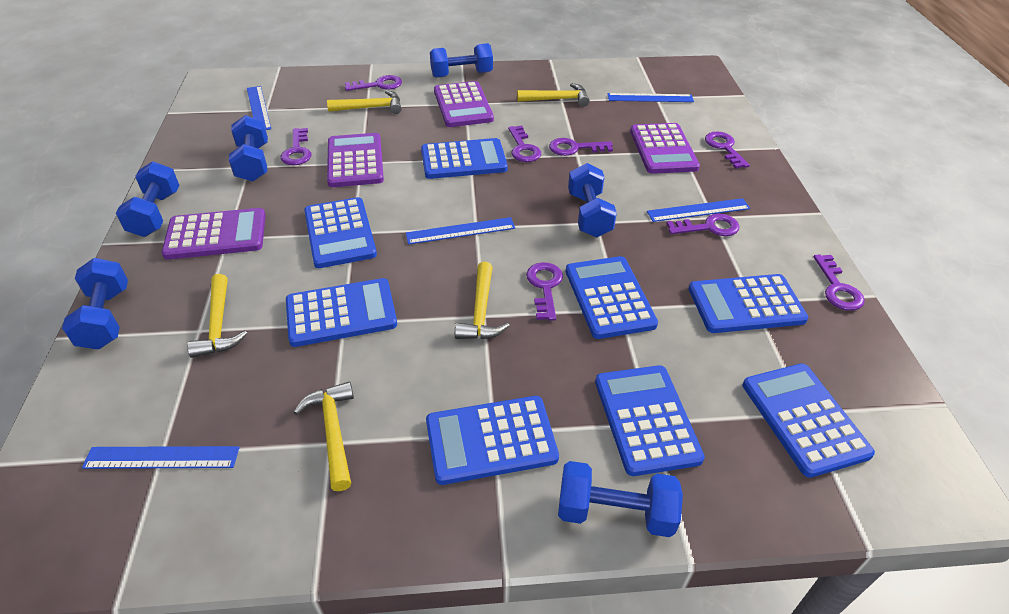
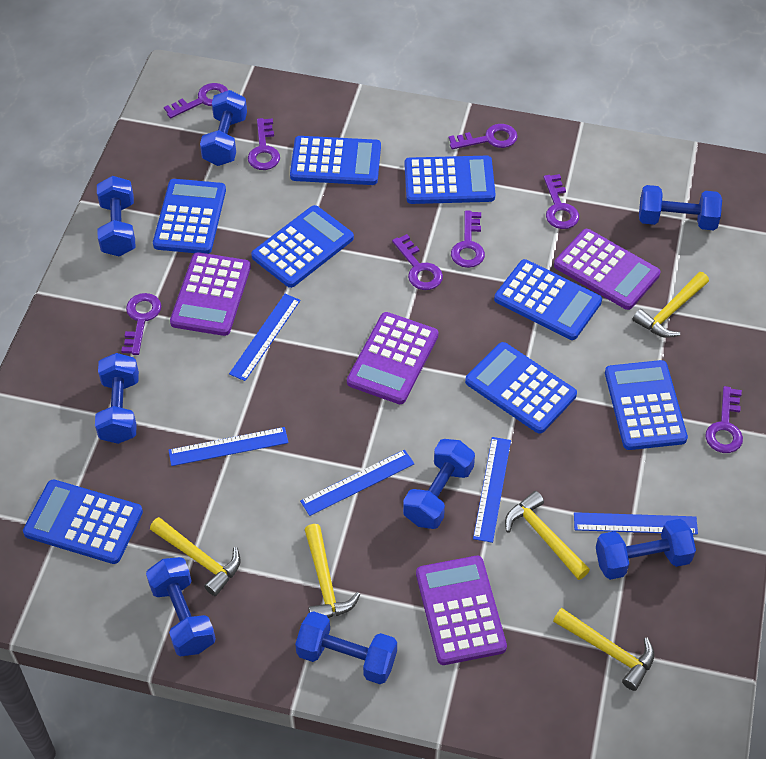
blue dumbbell: 6 -> 8

